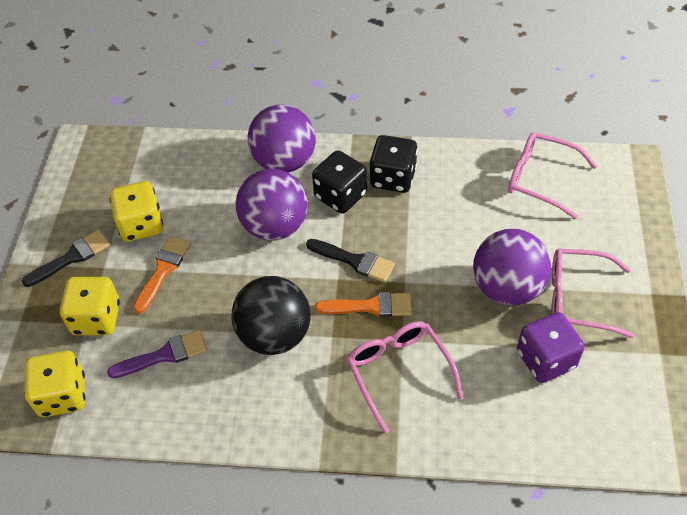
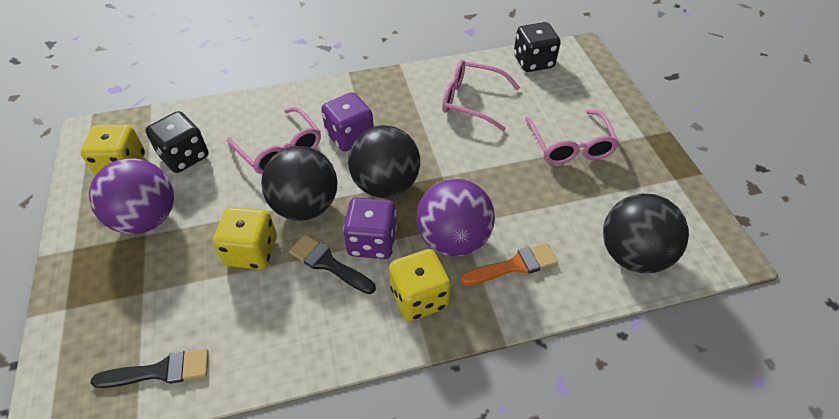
black ball: 1 -> 3
orange brush: 2 -> 1
purple ball: 3 -> 2
purple brush: 1 -> 0
purple dice: 1 -> 2

